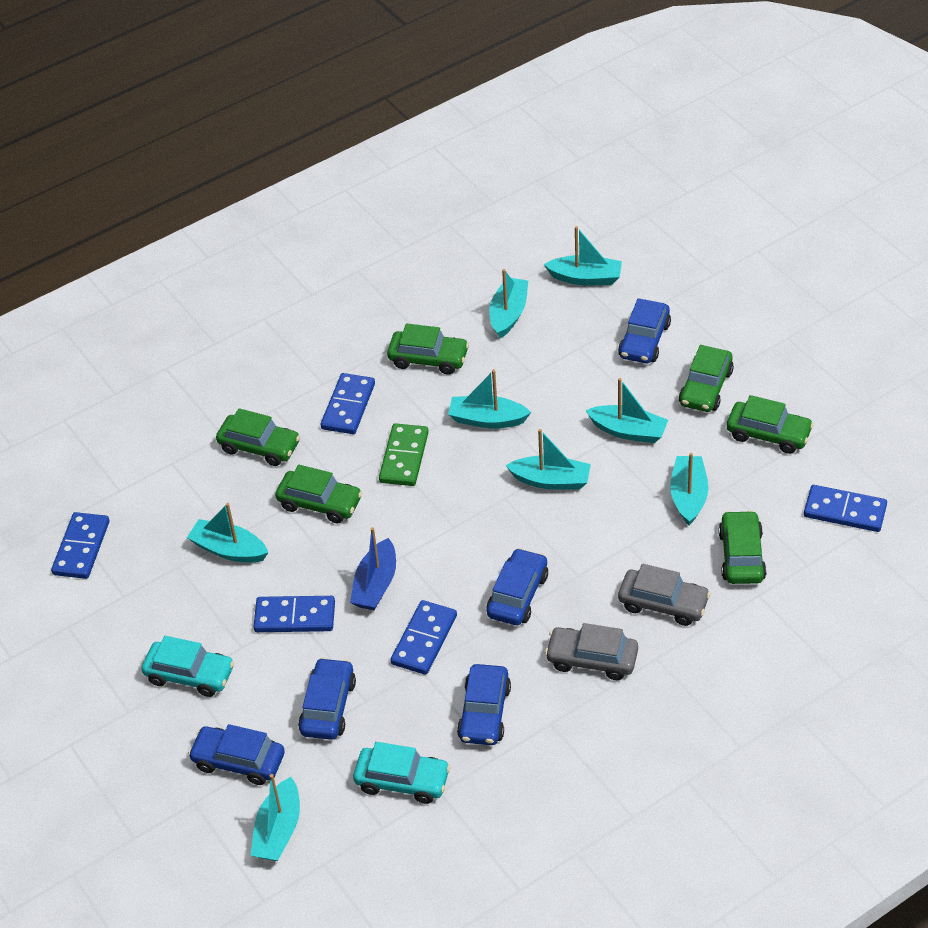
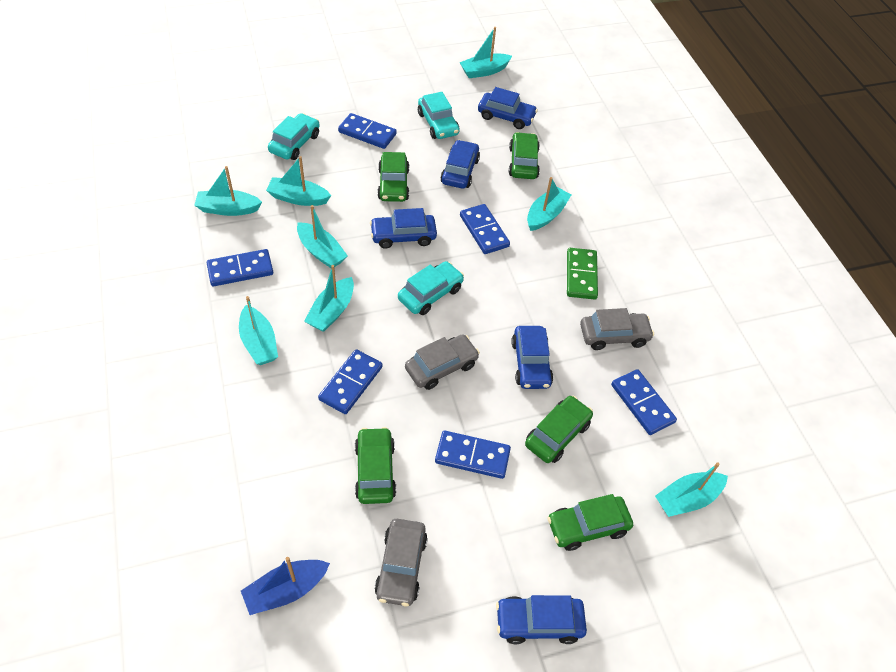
blue domino: 5 -> 6
green car: 6 -> 5
grey car: 2 -> 3
turquoise car: 2 -> 3

